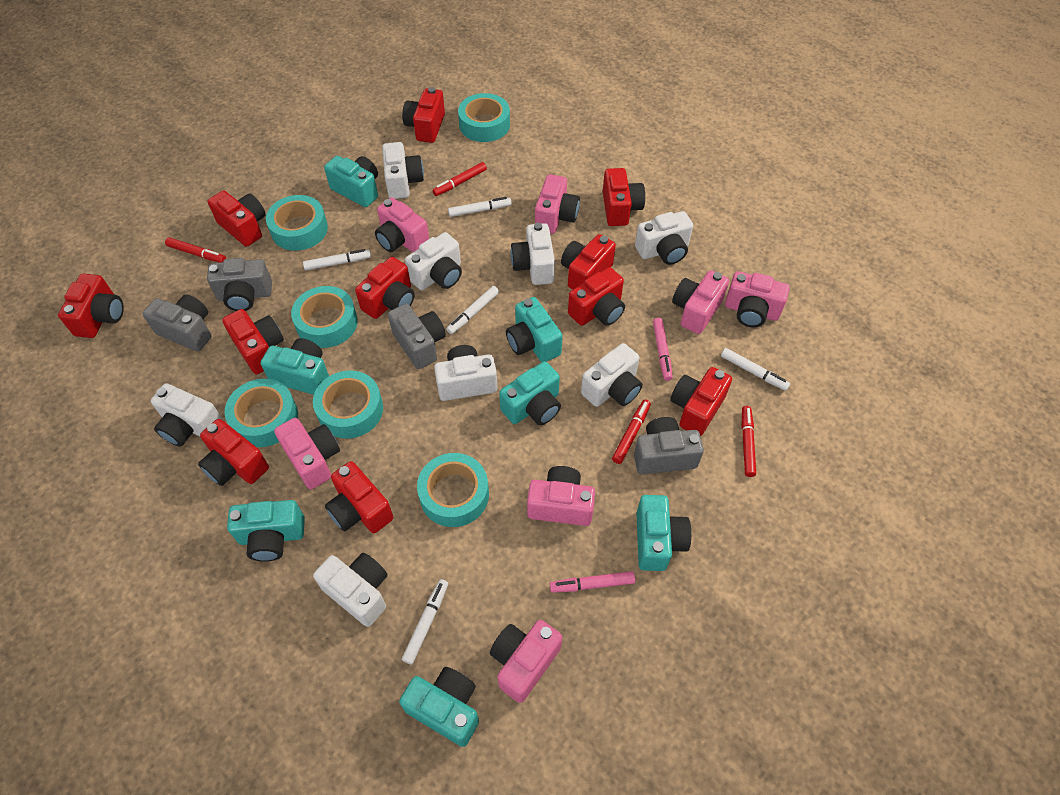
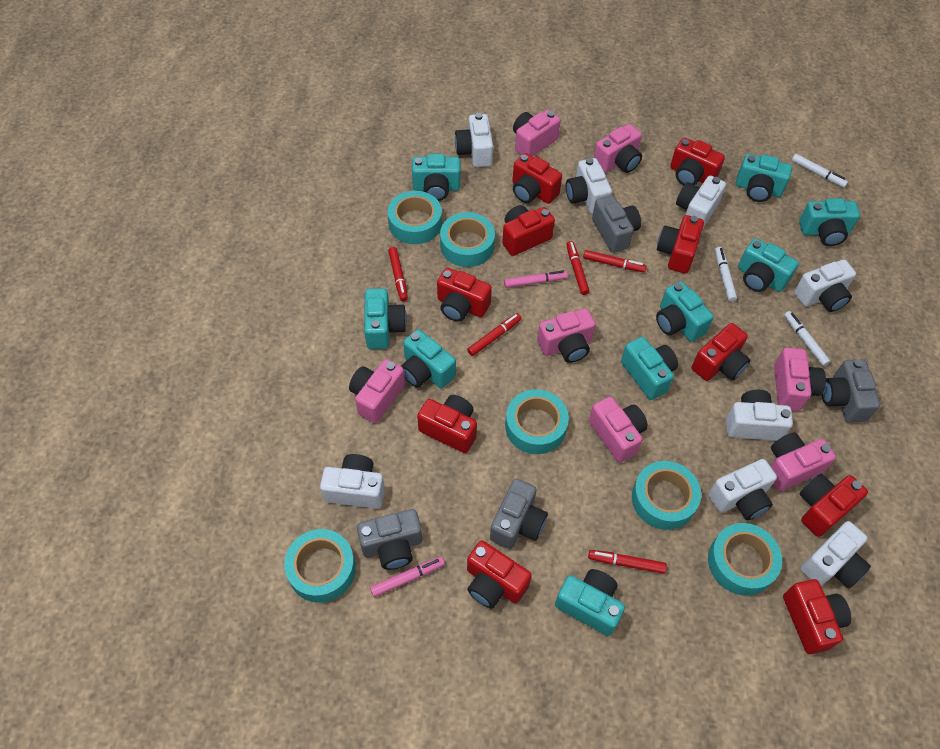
red camera: 11 -> 10
red marker: 4 -> 5
turquoise camera: 7 -> 9
white marker: 5 -> 3

